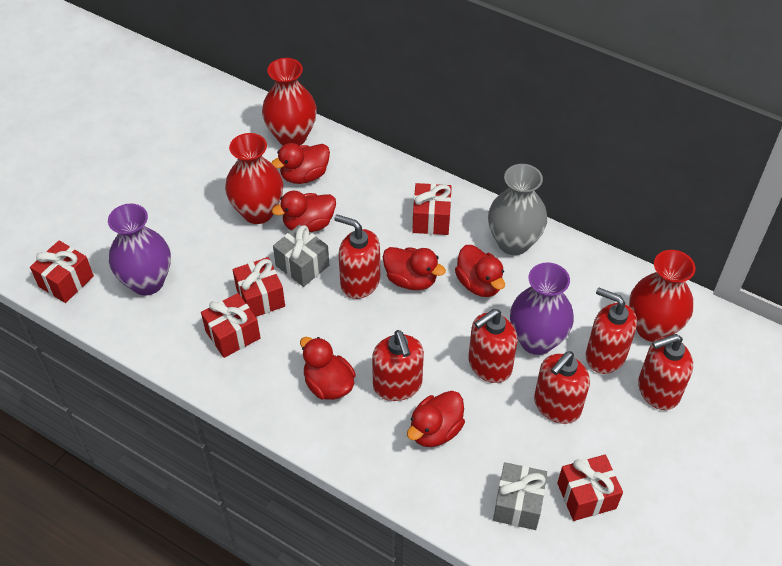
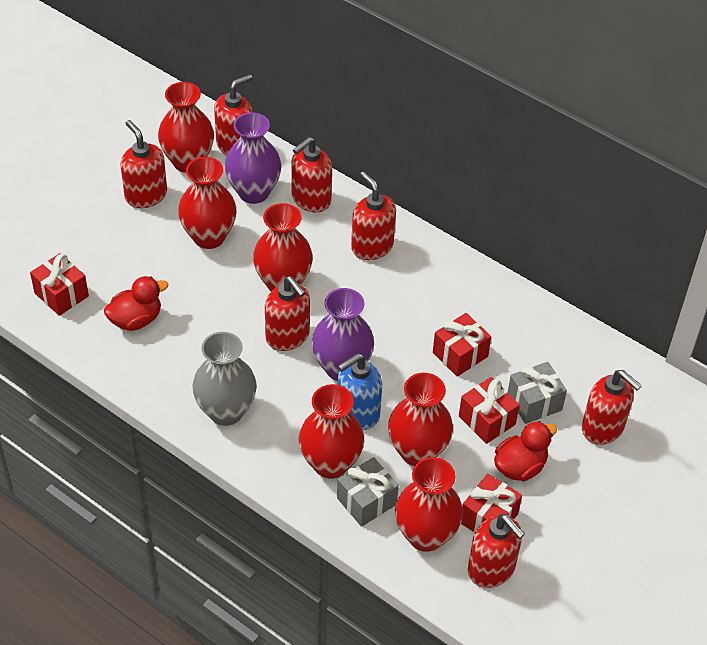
blue soap dispenser: 0 -> 1
red duck: 6 -> 2
red gift: 5 -> 4
red soap dispenser: 6 -> 7
red vase: 3 -> 6

